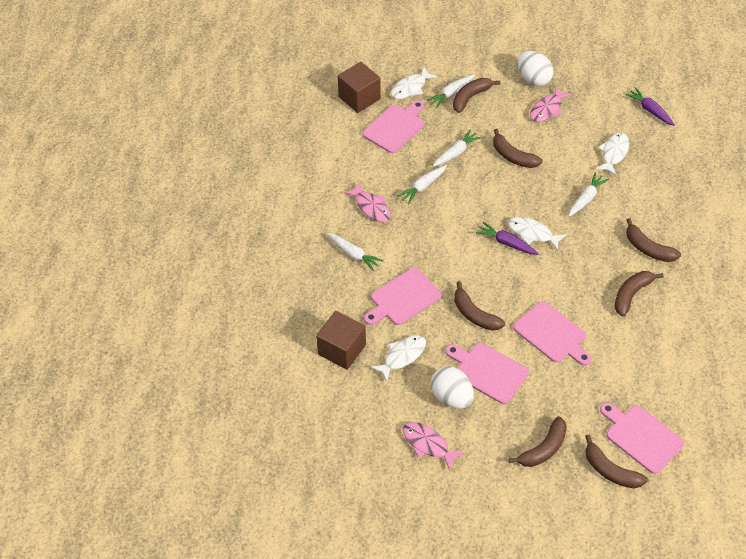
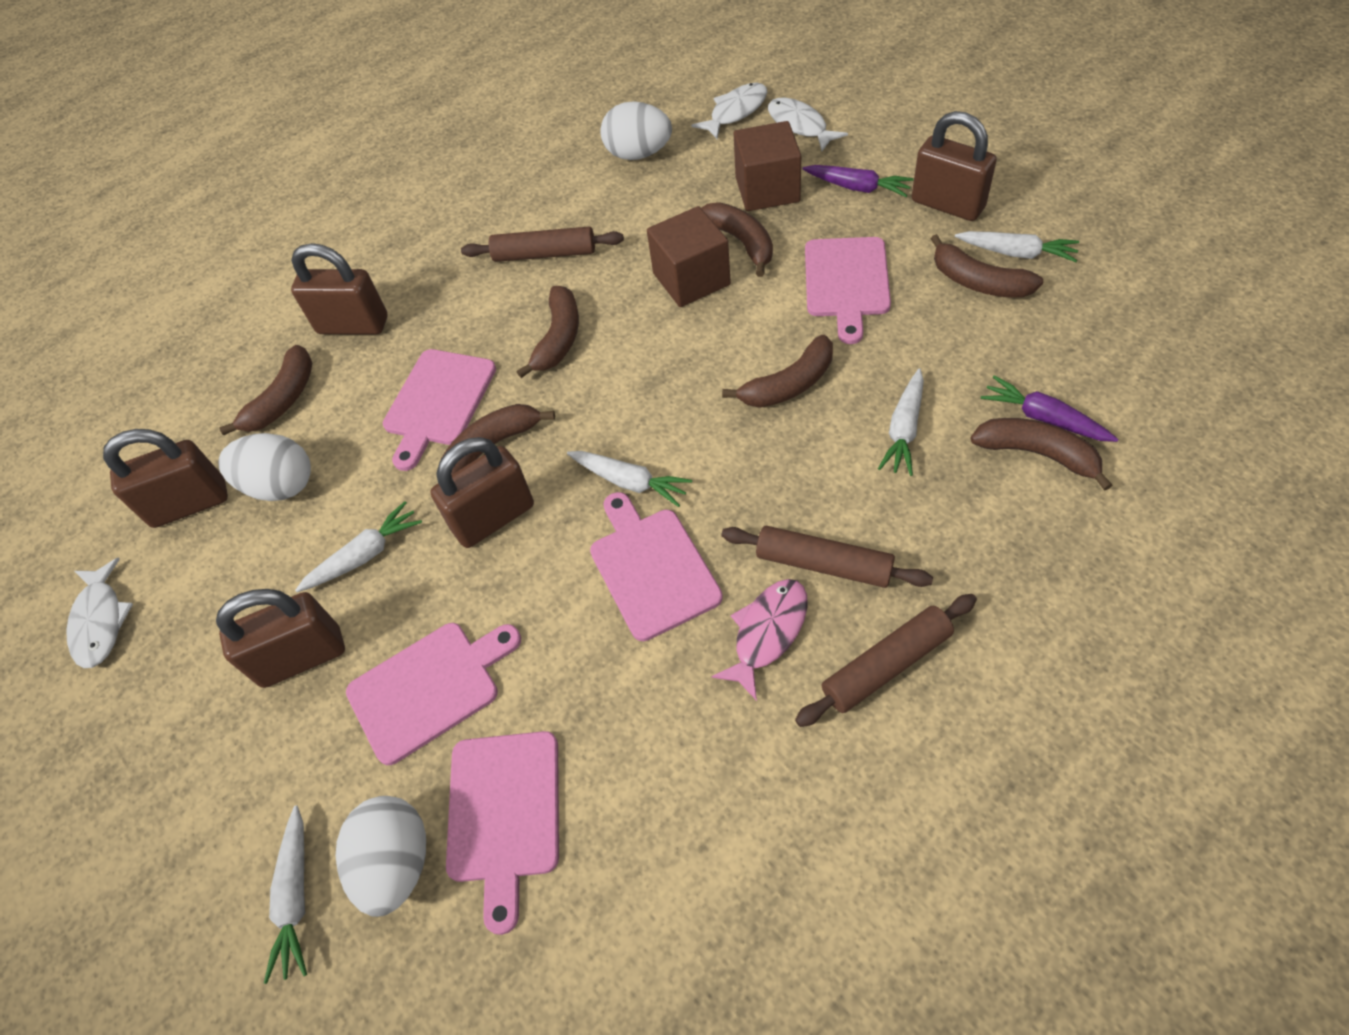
brown padlock: 0 -> 5
brown rolling pin: 0 -> 3
pink fish: 3 -> 1
white egg: 2 -> 3
white fish: 4 -> 3

